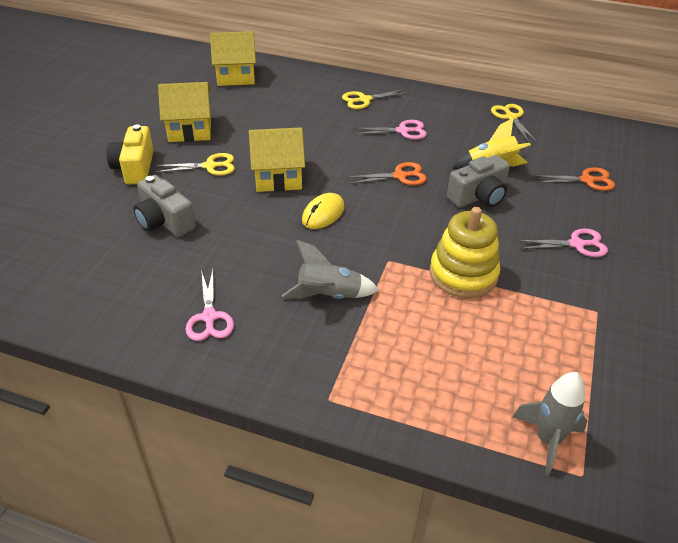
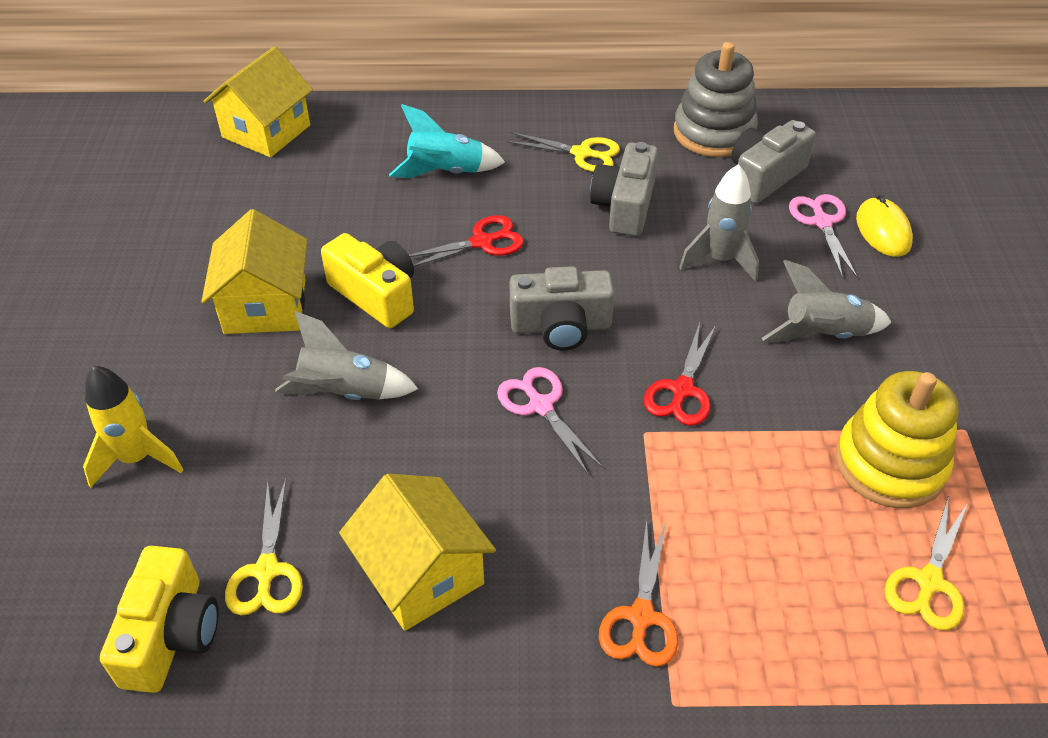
grey camera: 2 -> 3
grey rocket: 2 -> 3
grey stacking toy: 0 -> 1
orange scissors: 2 -> 1
pink scissors: 3 -> 2
red scissors: 0 -> 2
turquoise rocket: 0 -> 1
yellow camera: 1 -> 2

